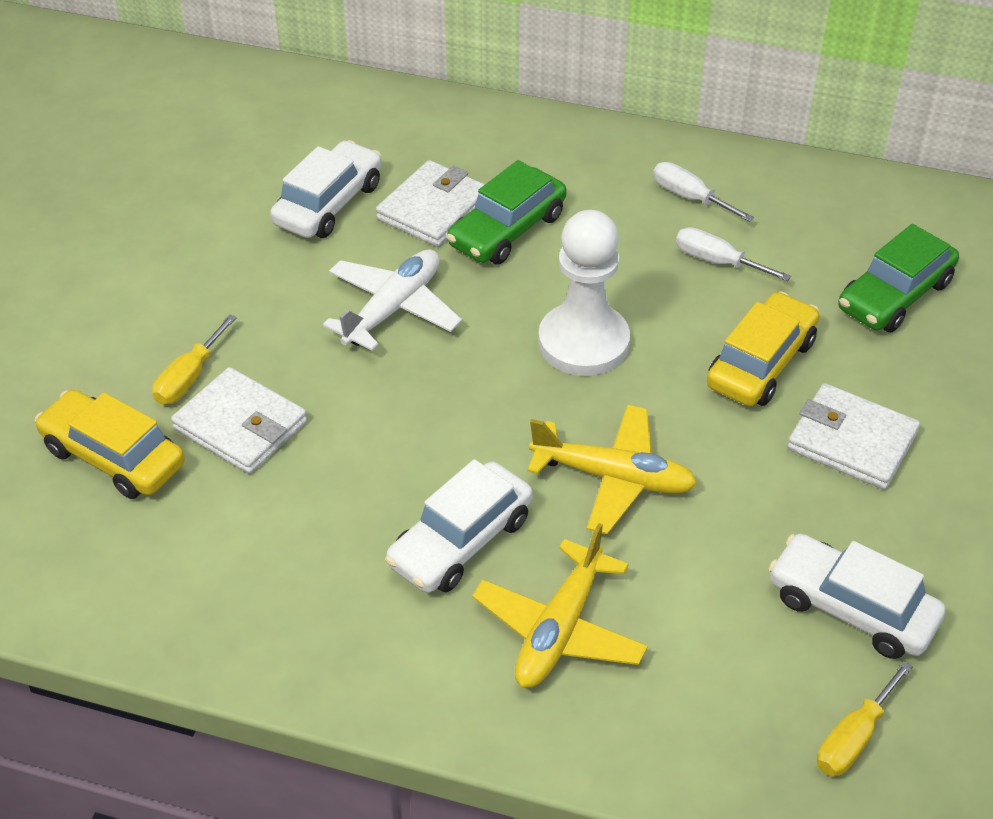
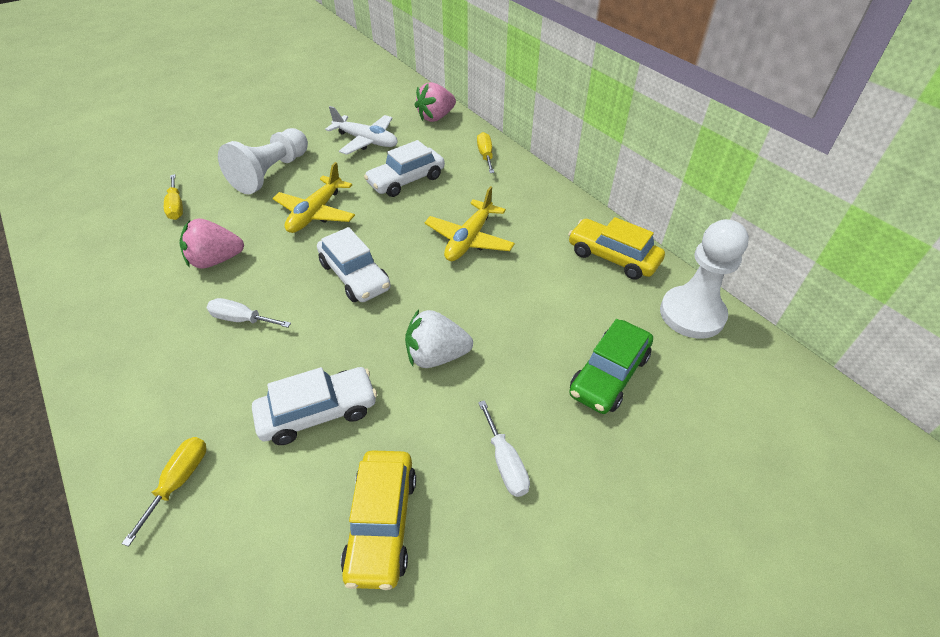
green car: 2 -> 1
pink strawberry: 0 -> 2
white pawn: 1 -> 2
white strawberry: 0 -> 1
white wallet: 3 -> 0
yellow screwdriver: 2 -> 3

